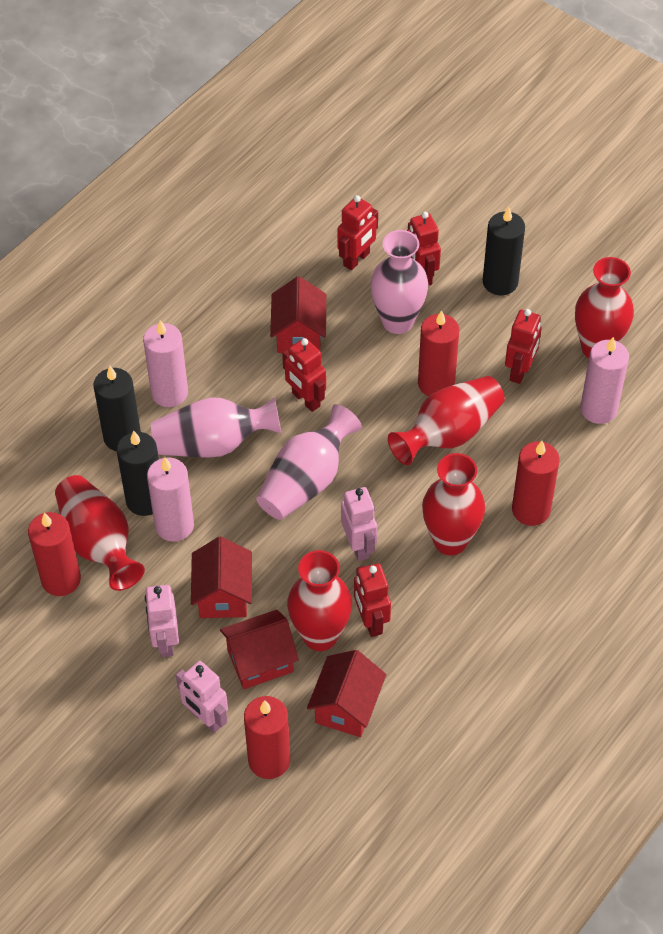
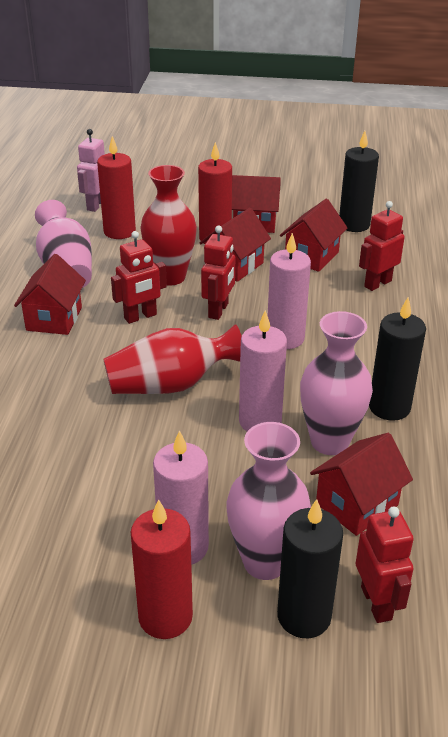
pink robot: 3 -> 1
red candle: 4 -> 3
red house: 4 -> 5
red robot: 5 -> 4
red vase: 5 -> 2

